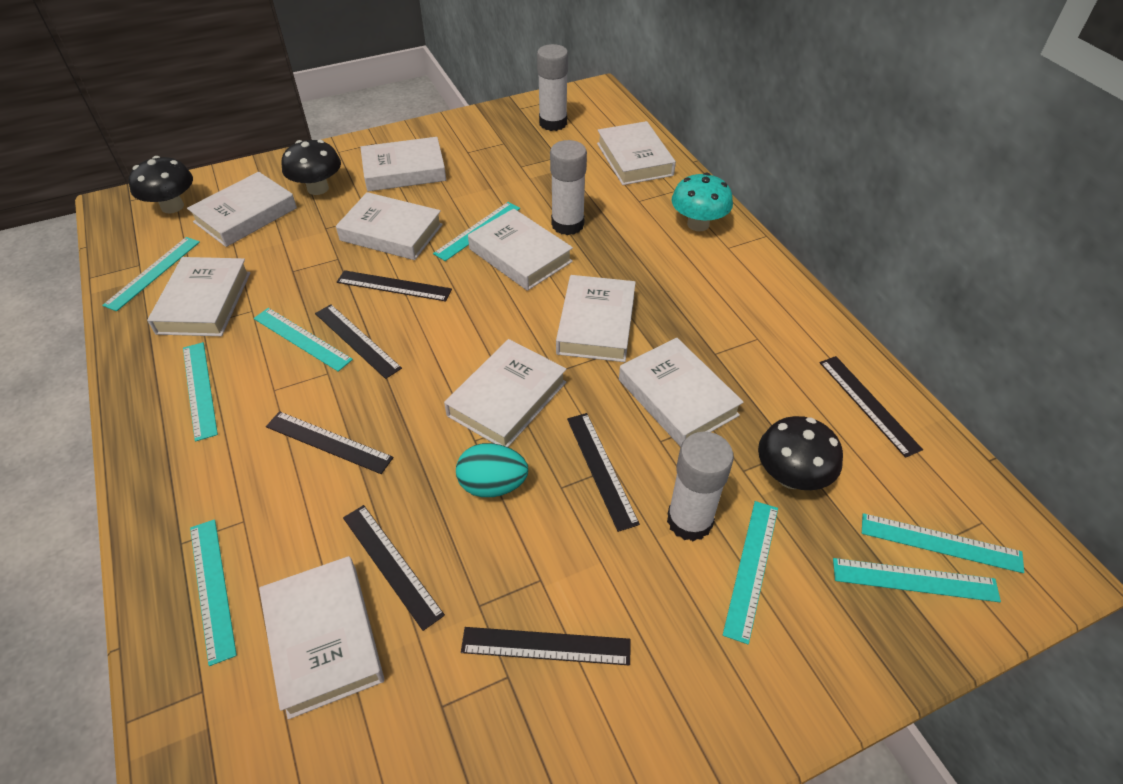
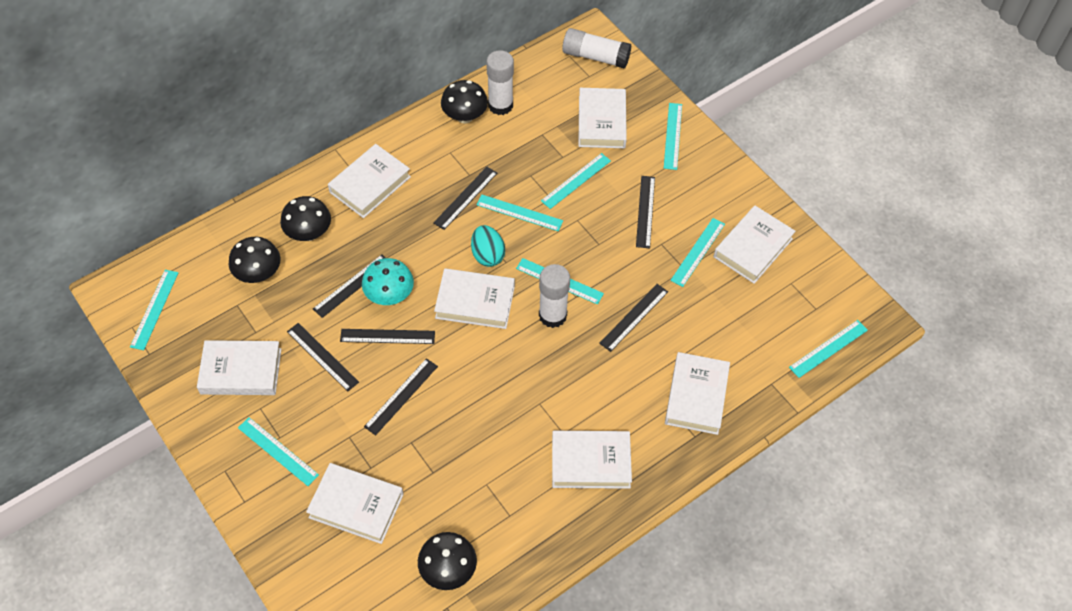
black mushroom: 3 -> 4
white book: 10 -> 8

